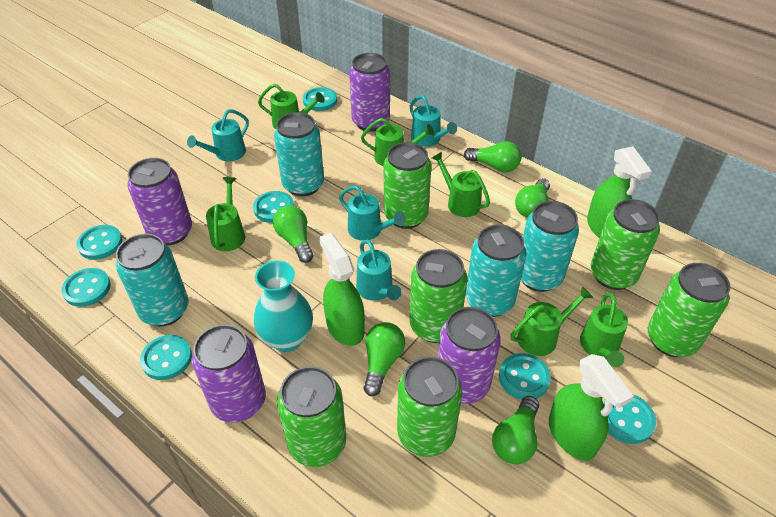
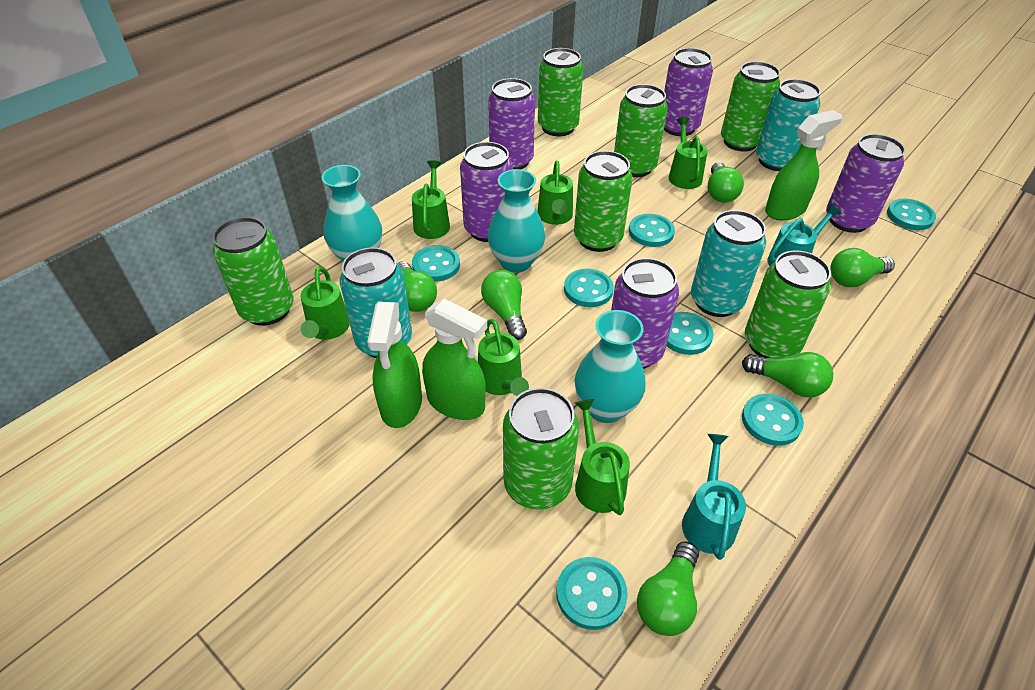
green can: 6 -> 7
green light bulb: 5 -> 6
purple can: 4 -> 5
turquoise can: 4 -> 3
turquoise vase: 1 -> 3
turquoise watering can: 4 -> 2

